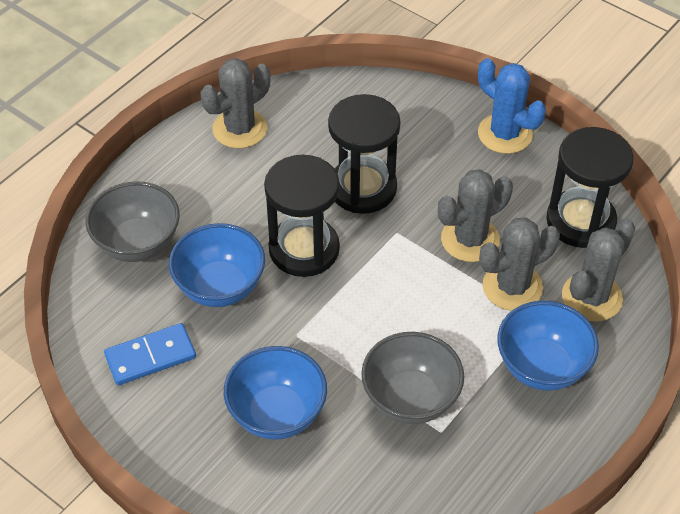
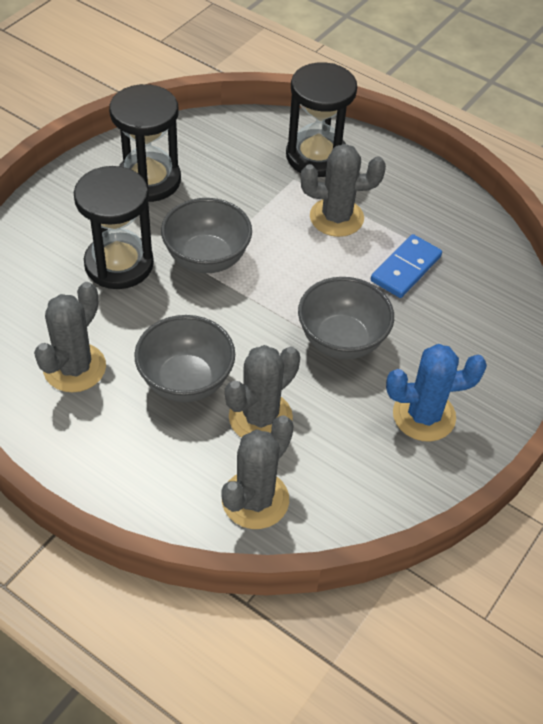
blue bowl: 3 -> 0
grey bowl: 2 -> 3

